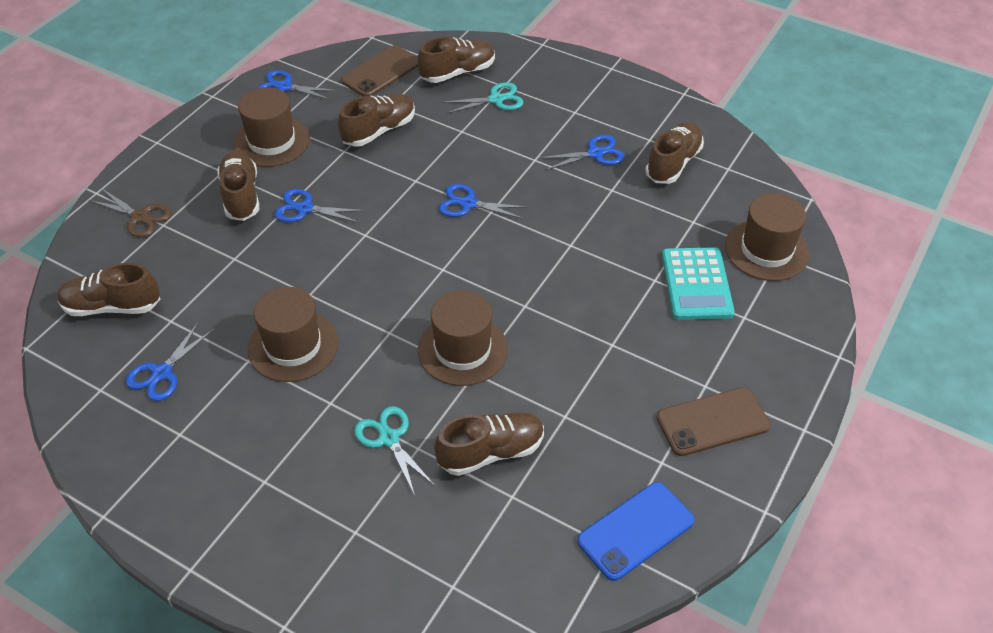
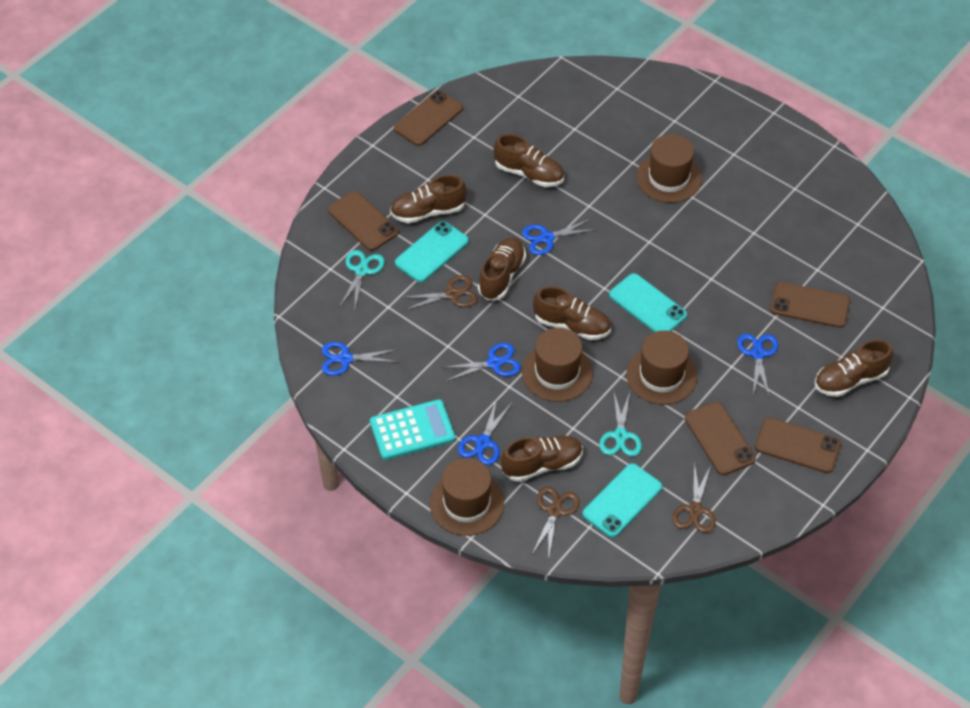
blue phone: 1 -> 0
brown phone: 2 -> 5
brown scissors: 1 -> 3
turquoise phone: 0 -> 3

